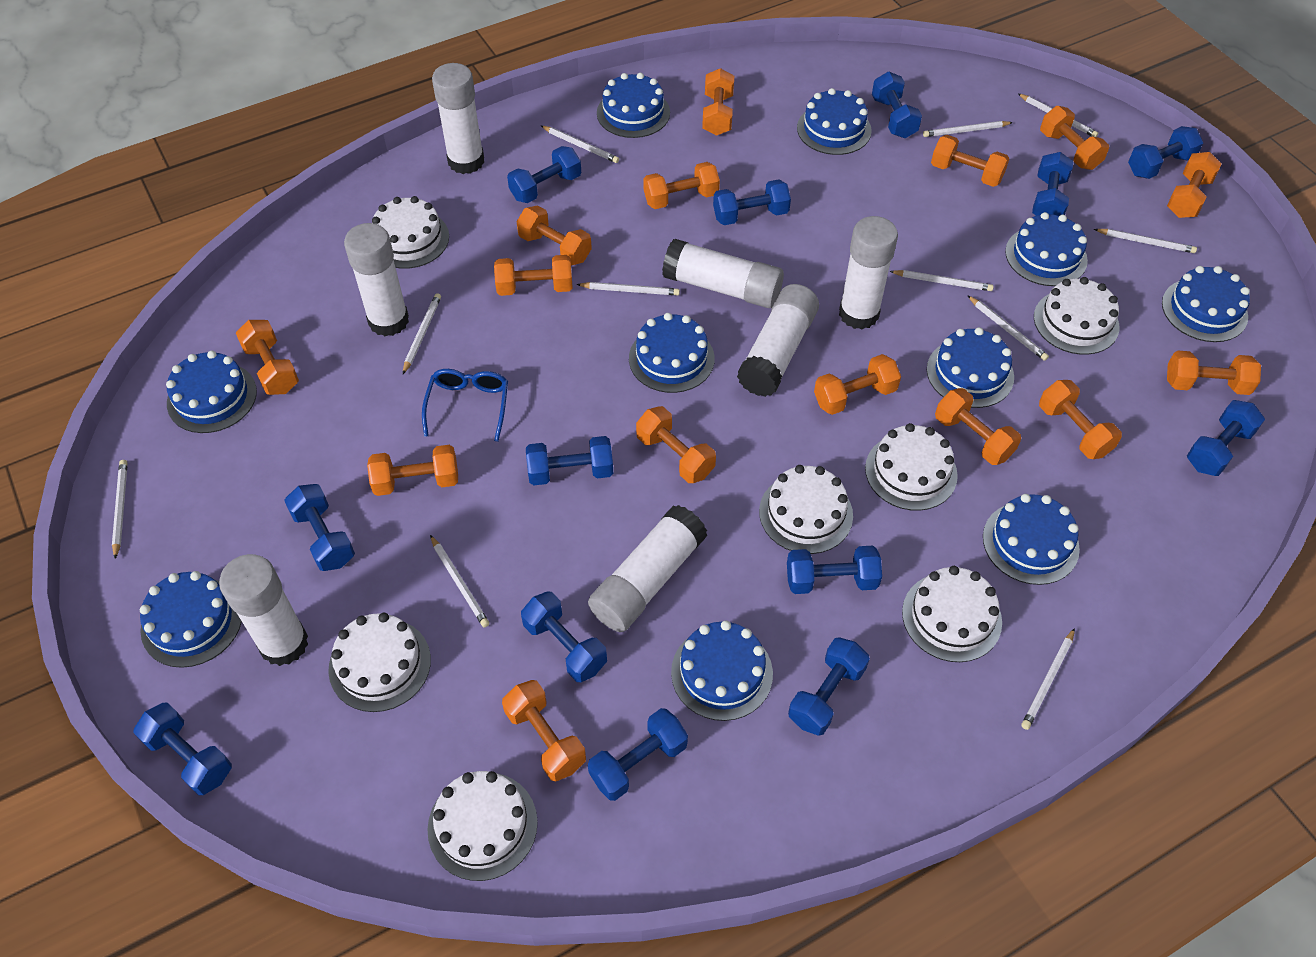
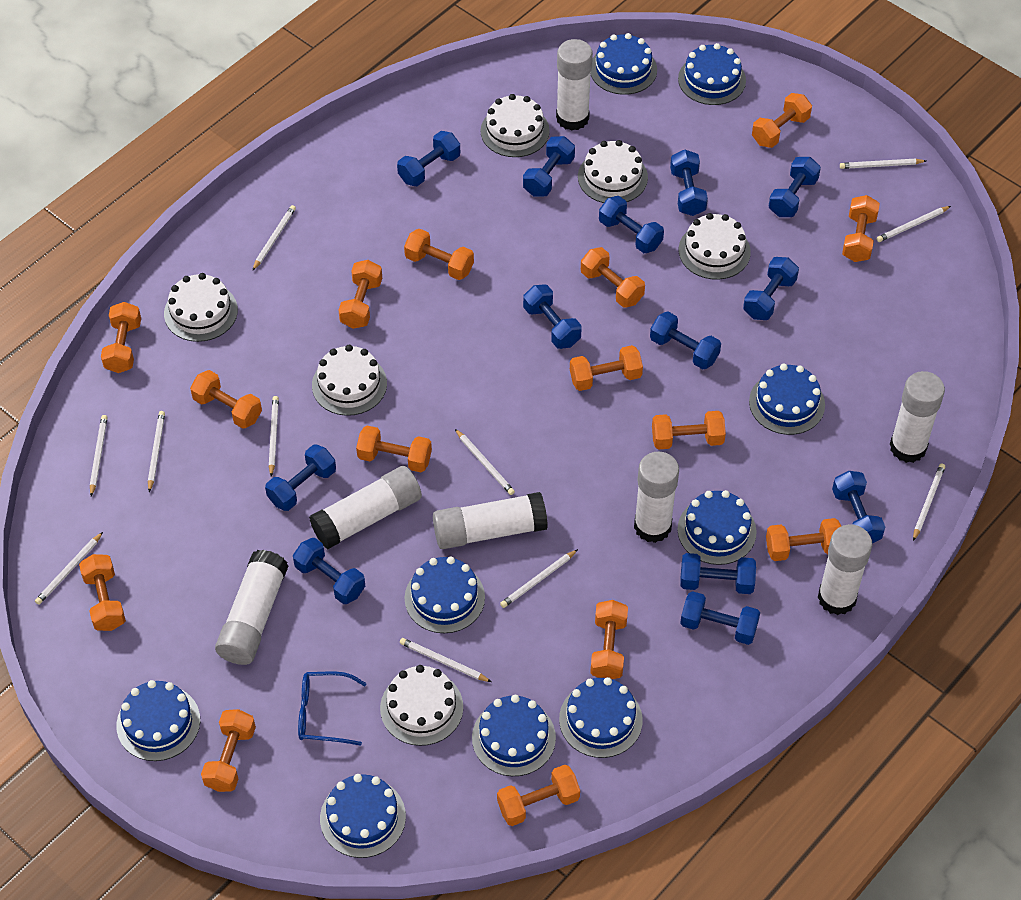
blue cake: 10 -> 9
white cake: 7 -> 6

